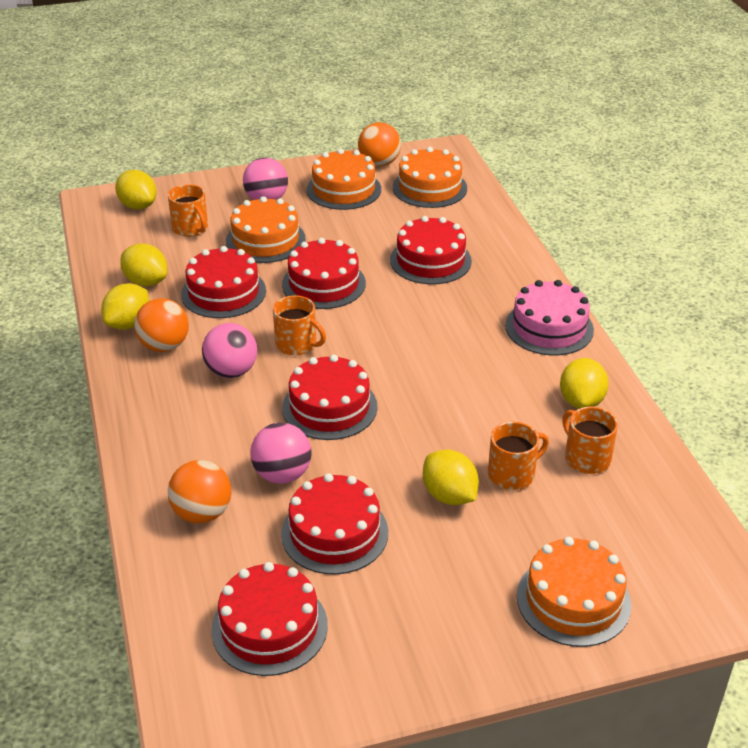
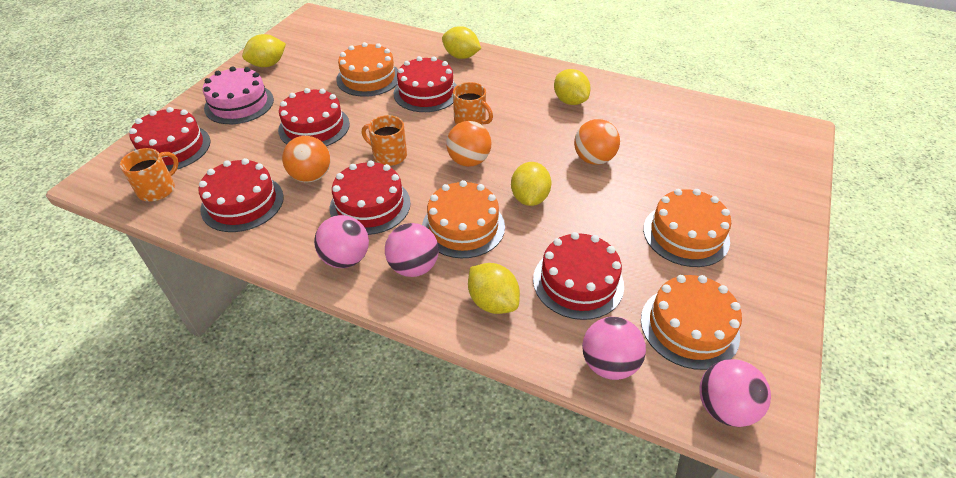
orange mug: 4 -> 3
pink ball: 3 -> 4

